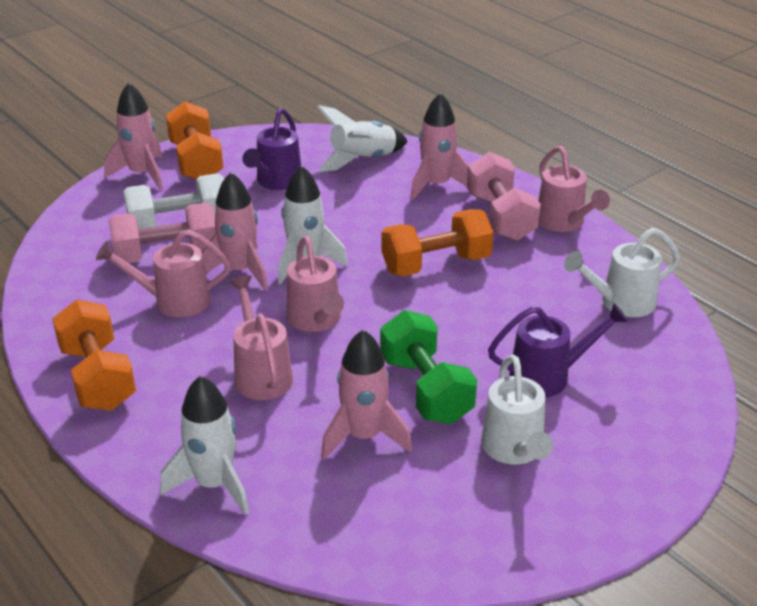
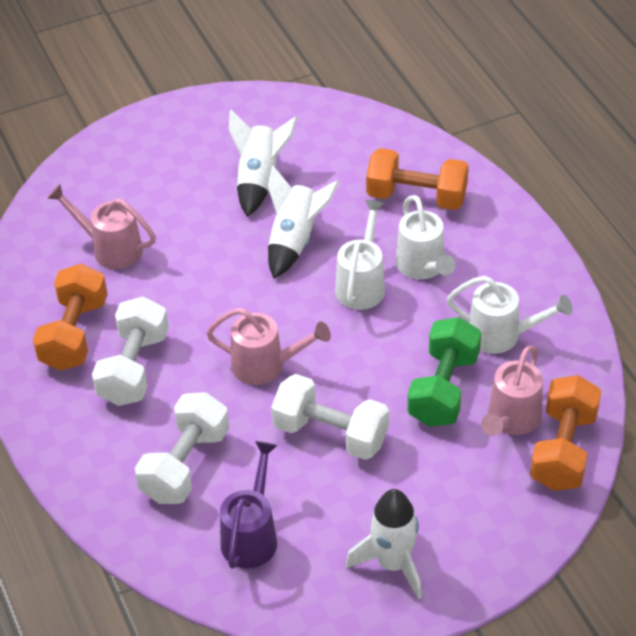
pink dumbbell: 2 -> 0
pink rocket: 4 -> 0
pink watering can: 4 -> 3
purple watering can: 2 -> 1
white dumbbell: 1 -> 3
white watering can: 2 -> 3

